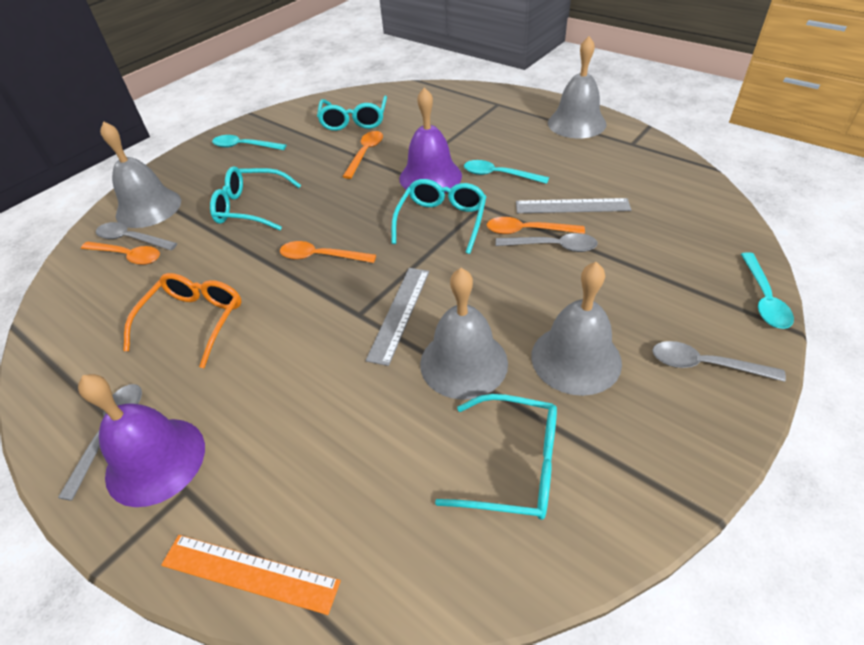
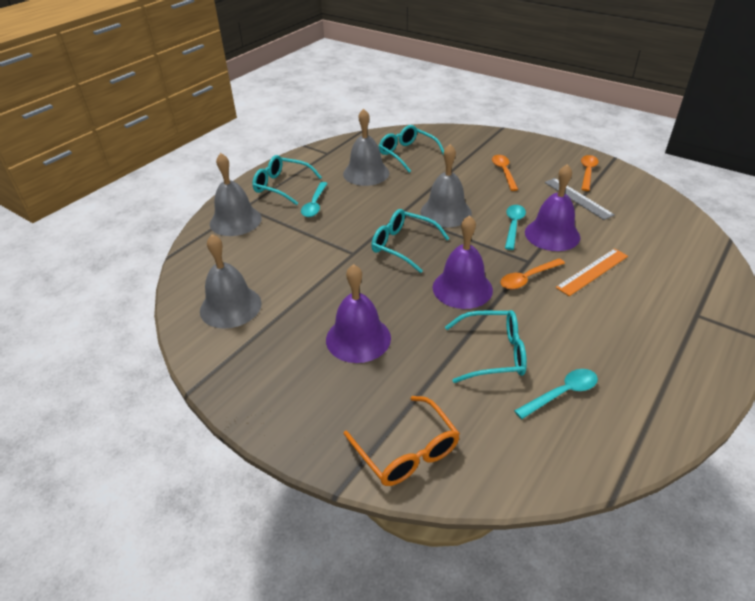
grey ruler: 2 -> 1
grey spoon: 4 -> 0
orange spoon: 4 -> 3
purple bell: 2 -> 3

